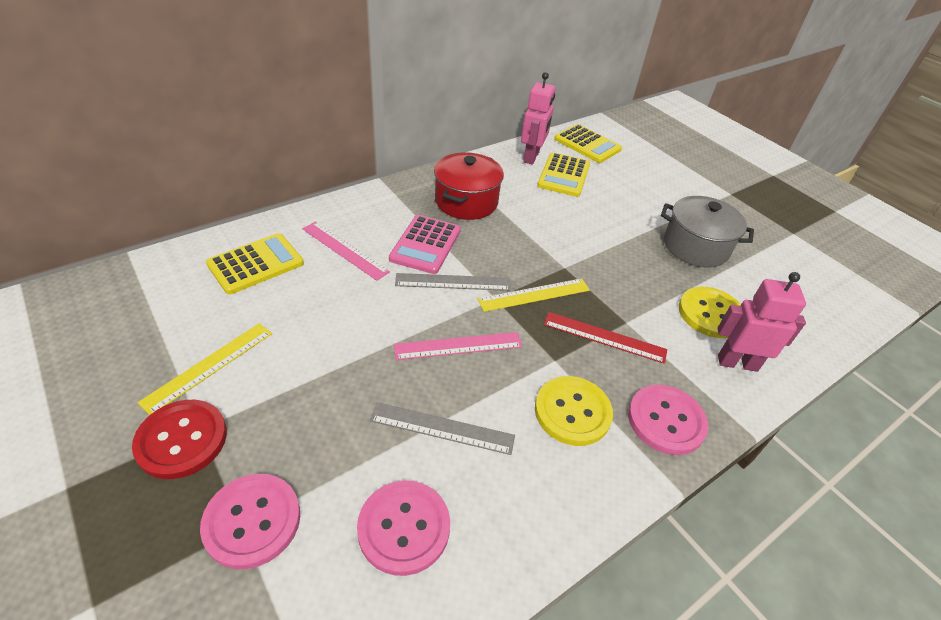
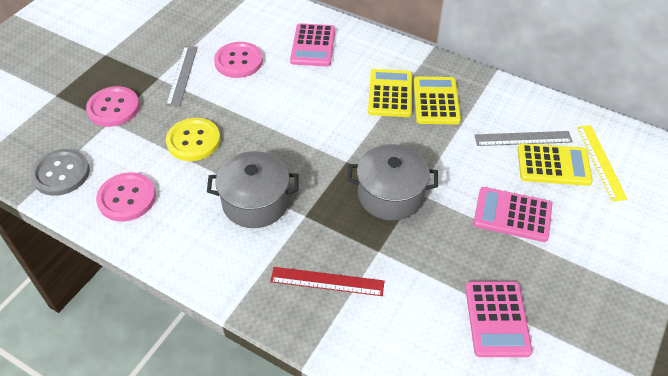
grey button: 0 -> 1
grey pot: 1 -> 2
pink calculator: 1 -> 3
pink robot: 2 -> 0
pink ruler: 2 -> 0
red button: 1 -> 0
red pot: 1 -> 0
yellow button: 2 -> 1
yellow ruler: 2 -> 1

